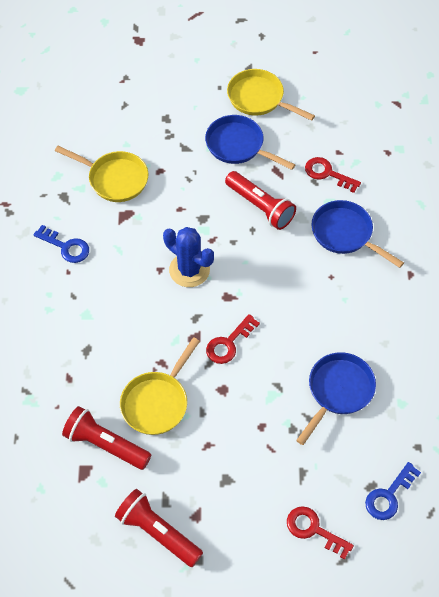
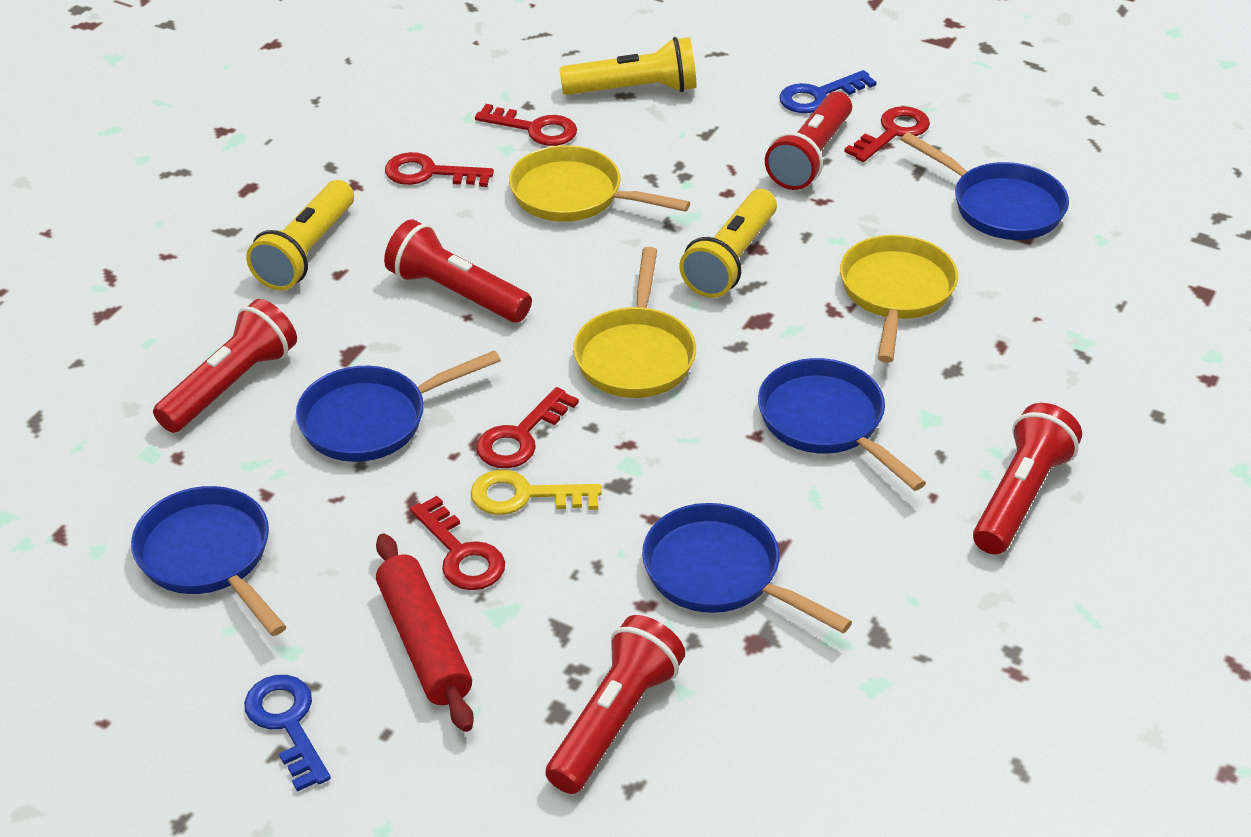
blue cactus: 1 -> 0
blue pan: 3 -> 5
red flashlight: 3 -> 5
red key: 3 -> 5
red rolling pin: 0 -> 1
yellow flashlight: 0 -> 3
yellow key: 0 -> 1

